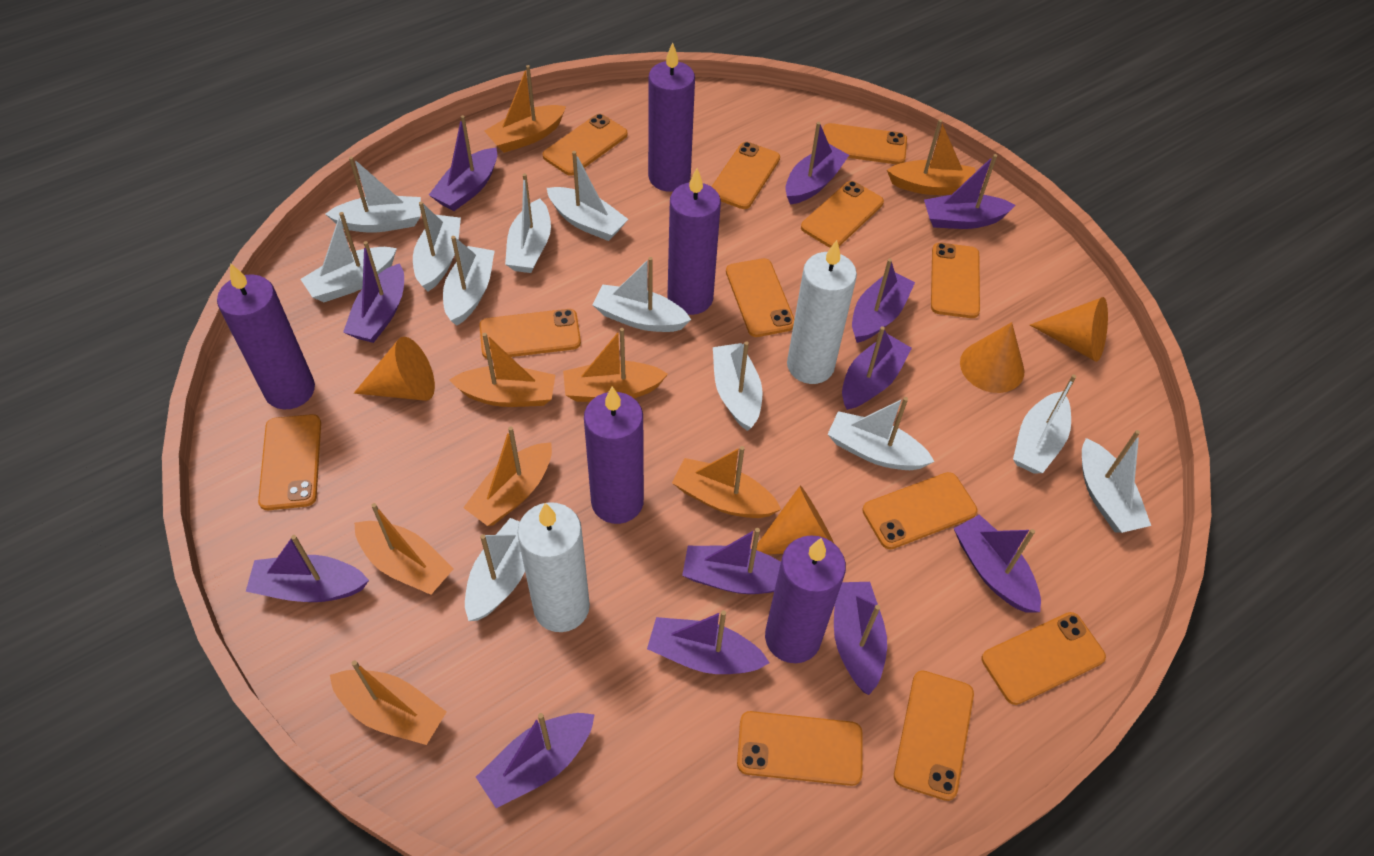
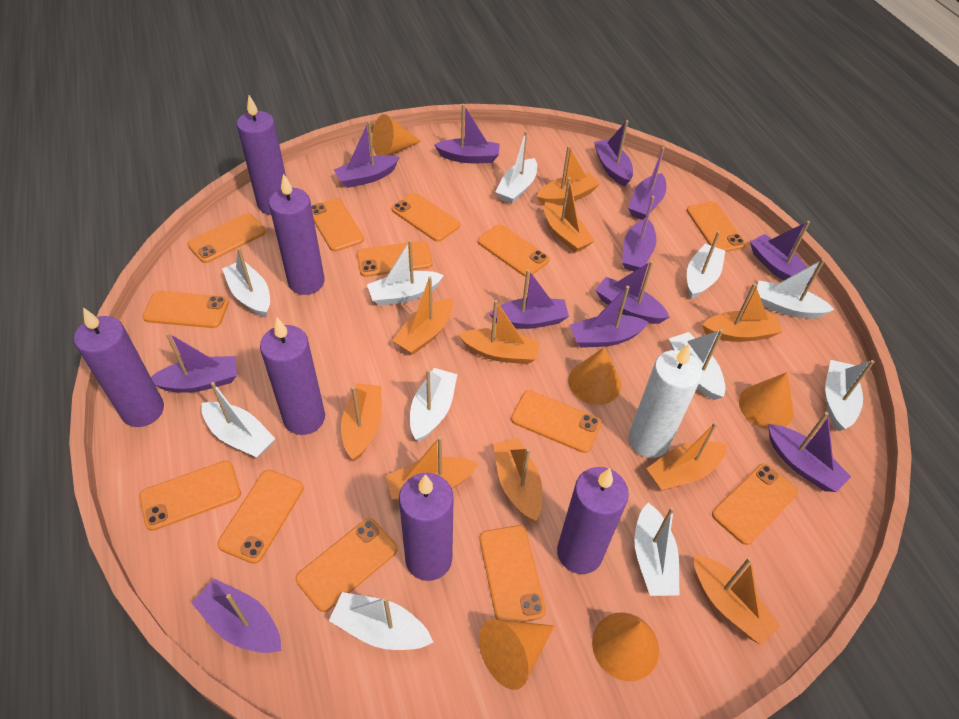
orange boat: 8 -> 10
orange cone: 4 -> 5
orange phone: 12 -> 13
purple candle: 5 -> 6
white boat: 12 -> 11
white candle: 2 -> 1

